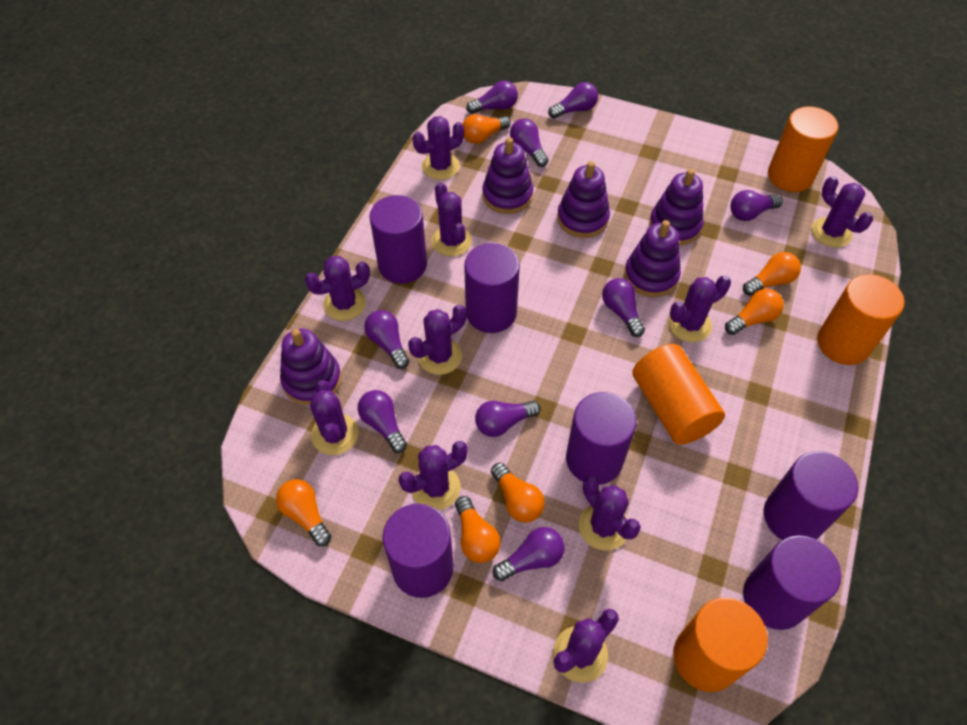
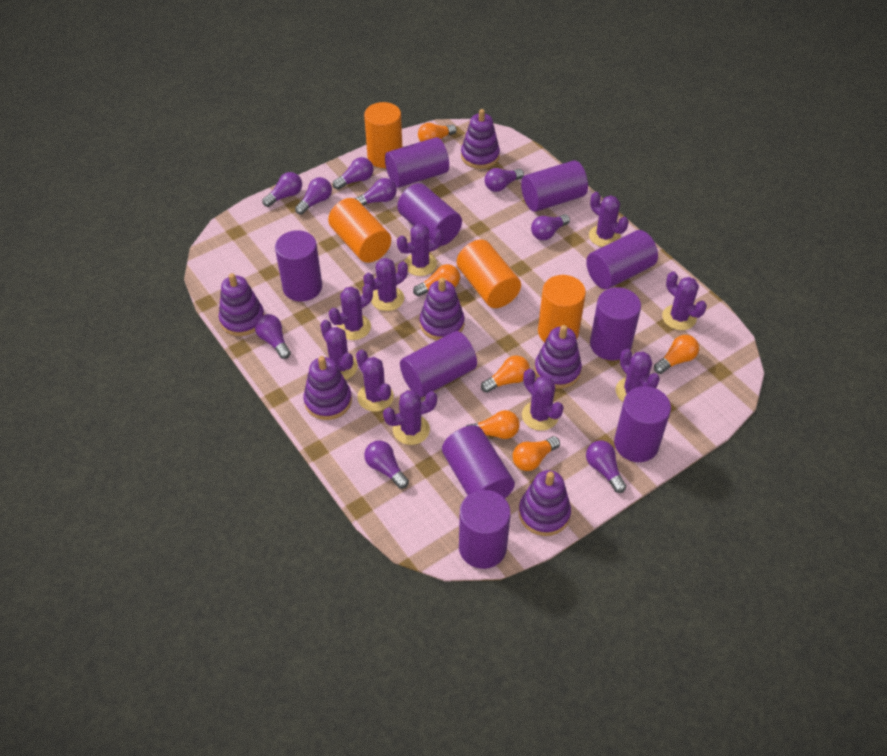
purple cylinder: 6 -> 10
purple stacking toy: 5 -> 6

